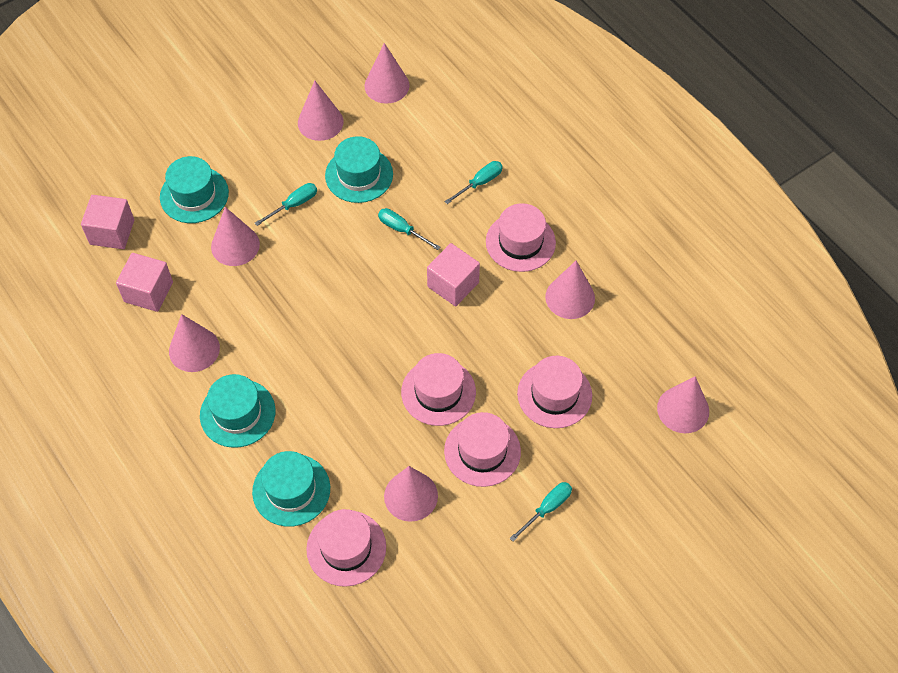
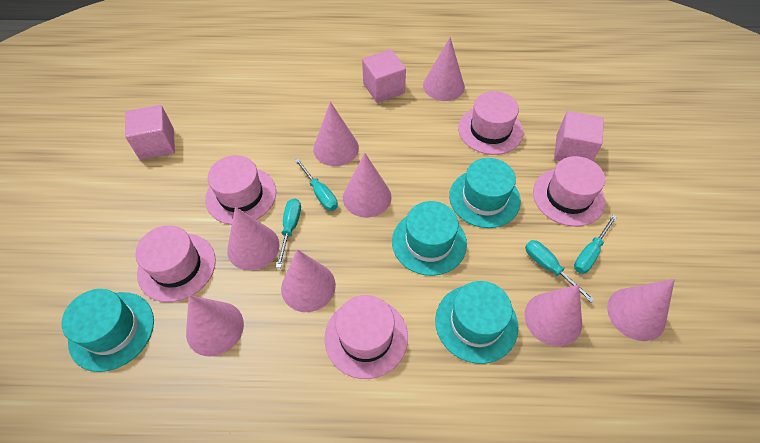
pink cone: 7 -> 8

